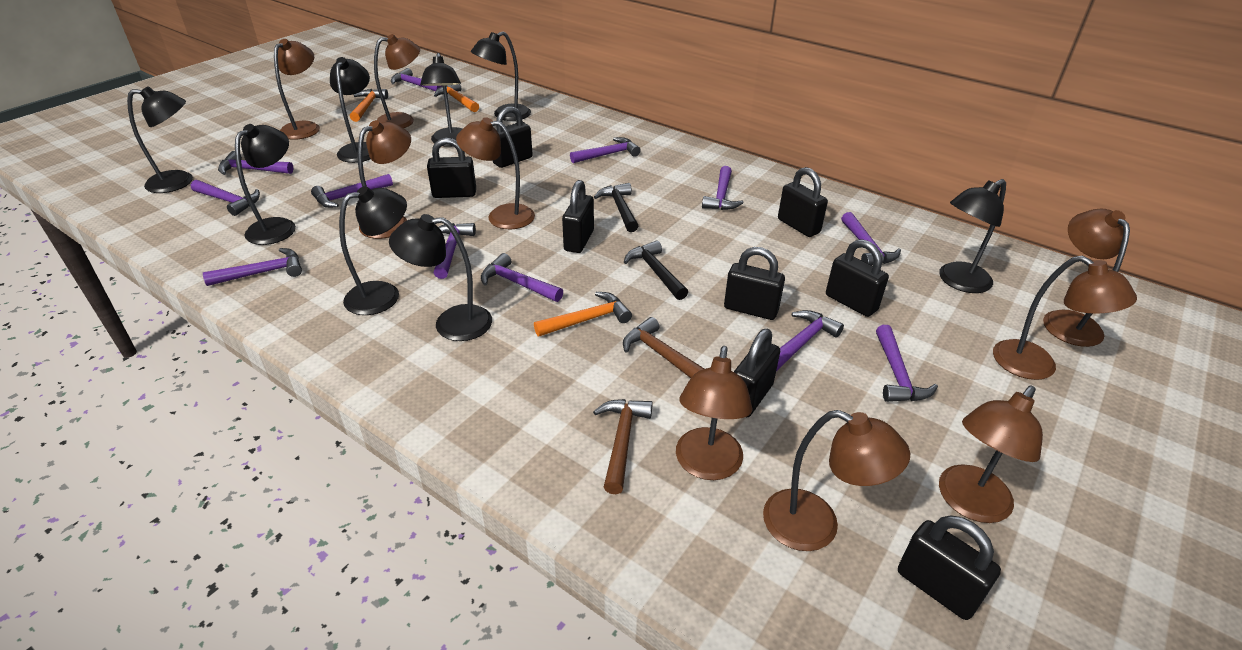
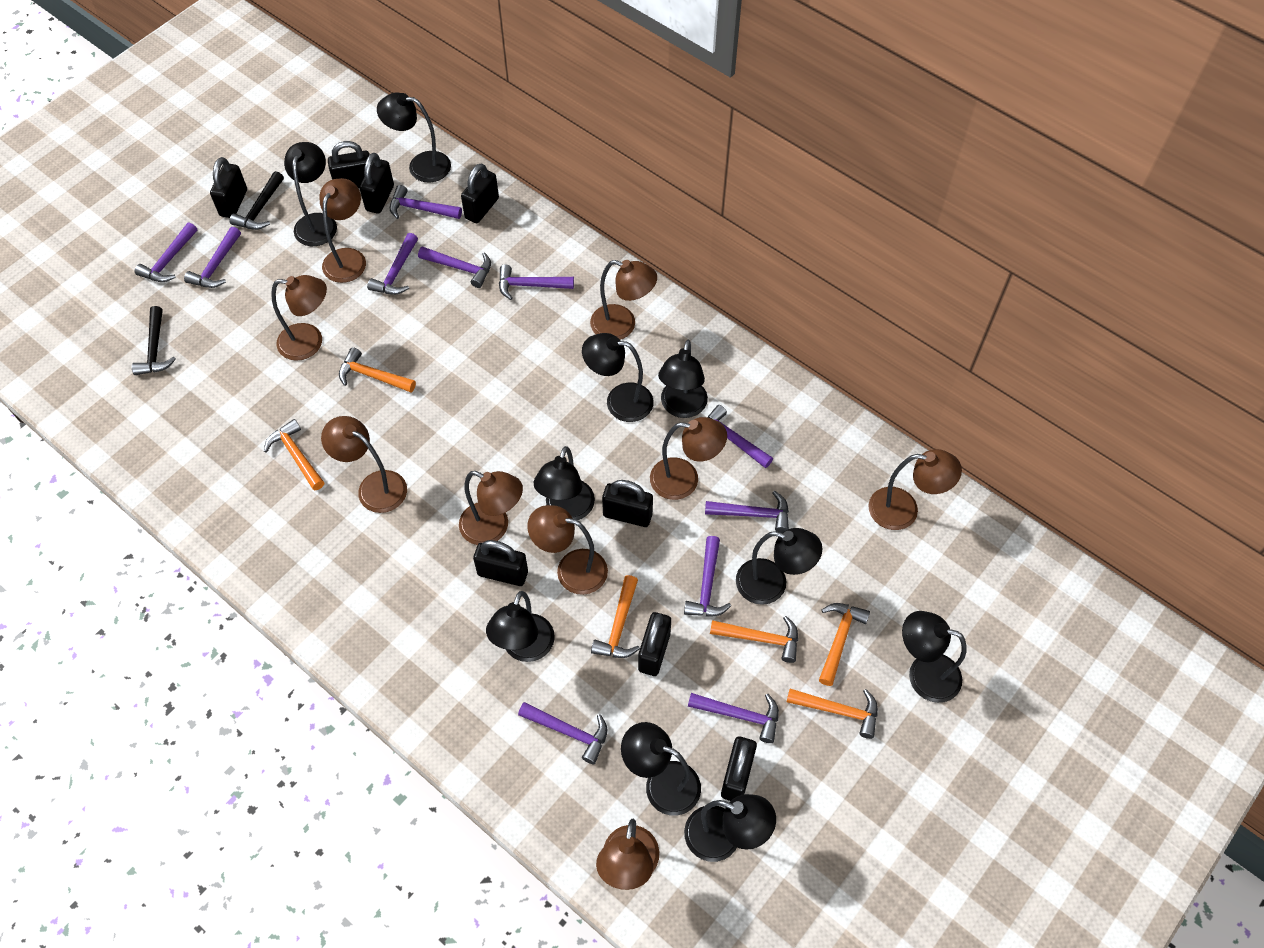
black lamp: 8 -> 10
brown hammer: 2 -> 0
orange hammer: 3 -> 6
purple hammer: 12 -> 11

